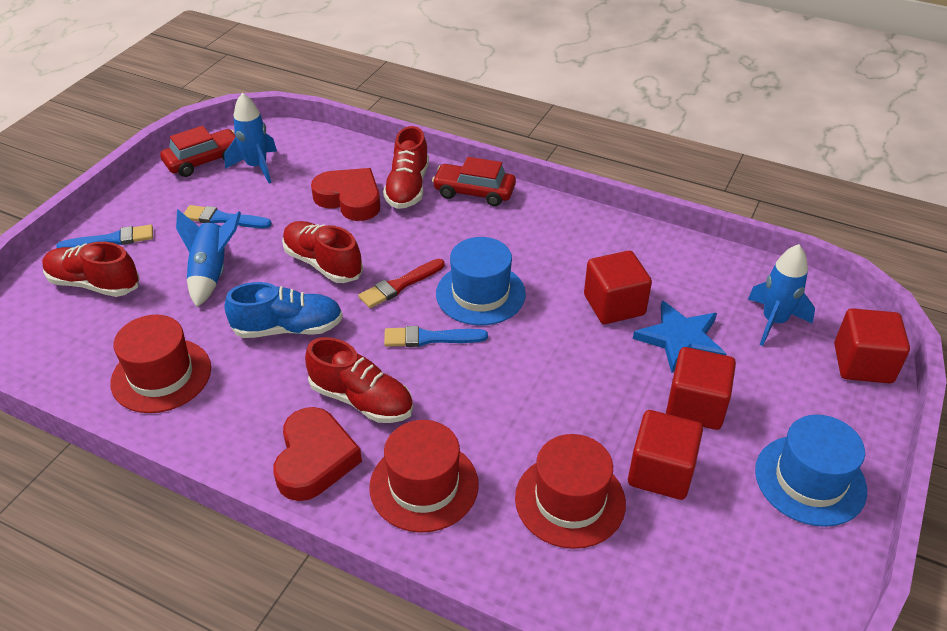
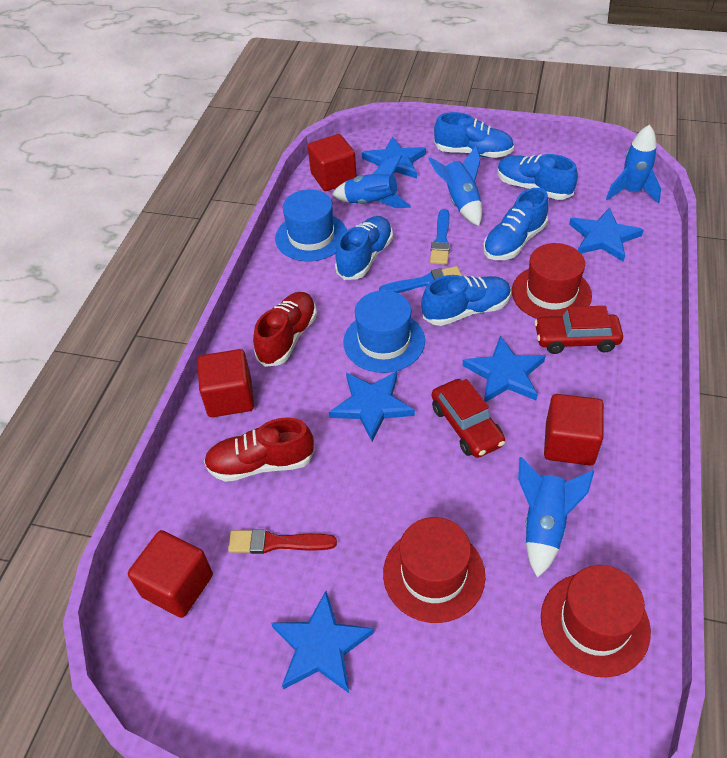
blue brush: 3 -> 2
blue rocket: 3 -> 4
blue shoe: 1 -> 5
blue star: 1 -> 5
red heart: 2 -> 0
red shoe: 4 -> 2

